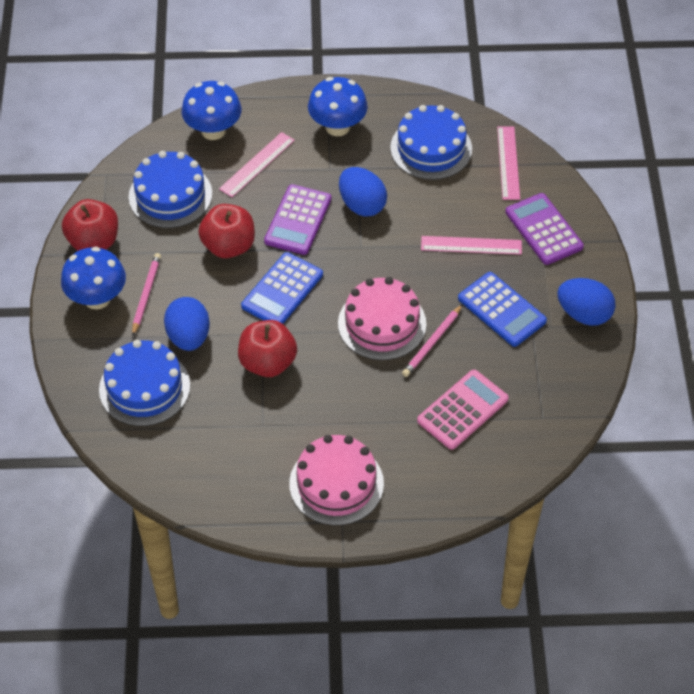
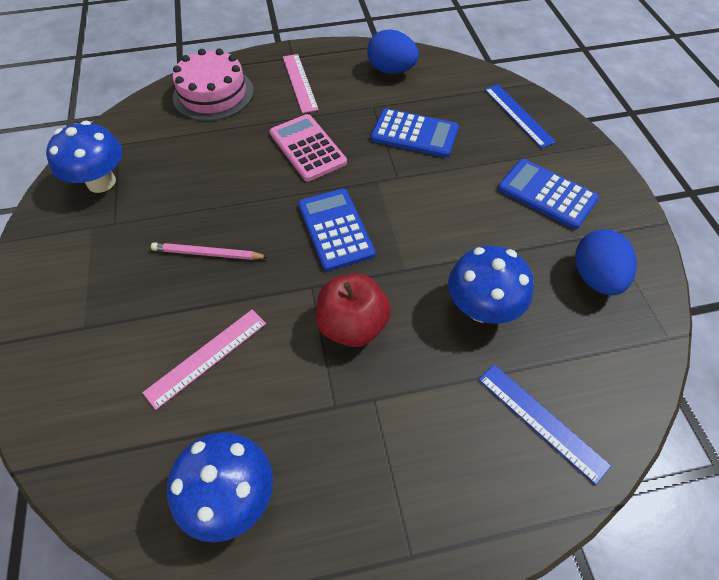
blue cake: 3 -> 0
blue calculator: 2 -> 3
blue egg: 3 -> 2
blue ruler: 0 -> 2
pink cake: 2 -> 1
pink pencil: 2 -> 1
pink ruler: 3 -> 2
purple calculator: 2 -> 0
red apple: 3 -> 1

